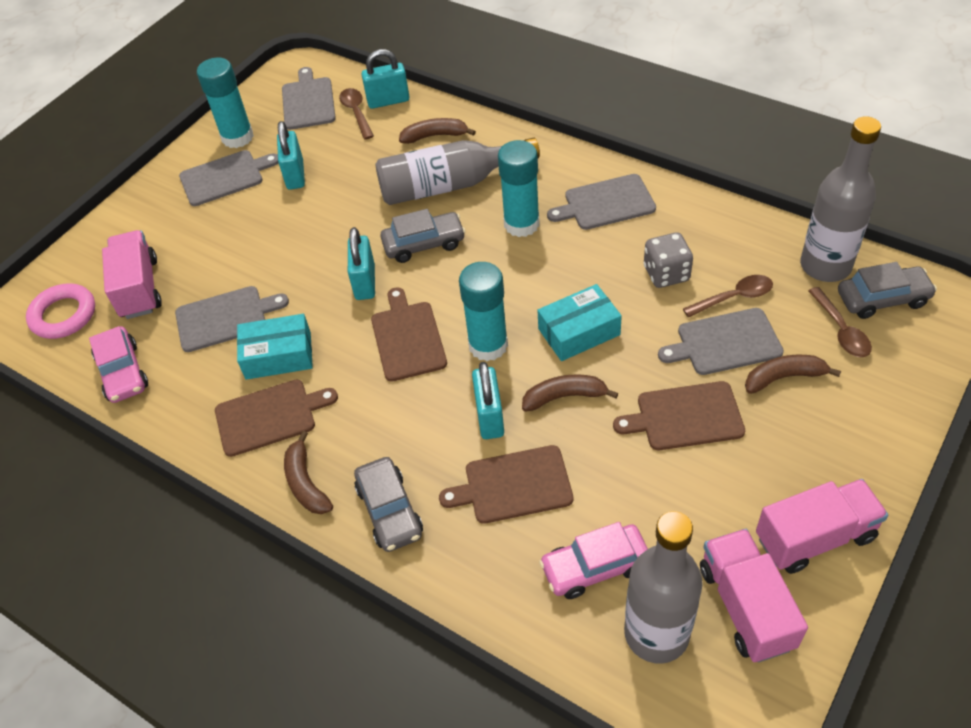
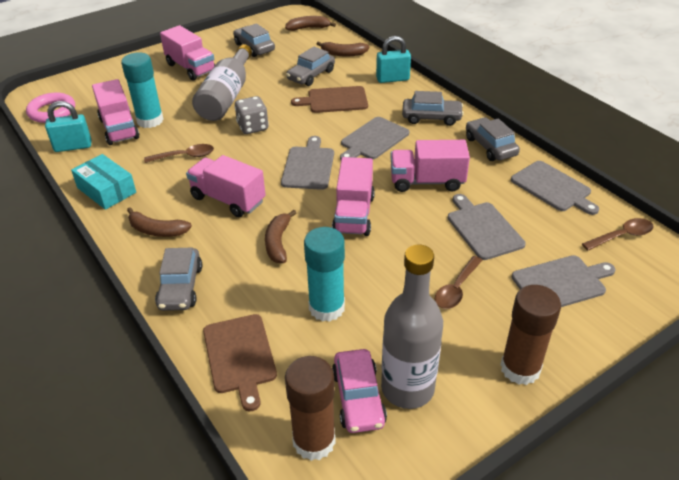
brown cutting board: 4 -> 2
brown glue stick: 0 -> 2
grey bottle: 3 -> 2
grey car: 3 -> 5
pink car: 2 -> 1
pink truck: 3 -> 5
turquoise box: 2 -> 1
turquoise glue stick: 3 -> 2
turquoise padlock: 4 -> 2

